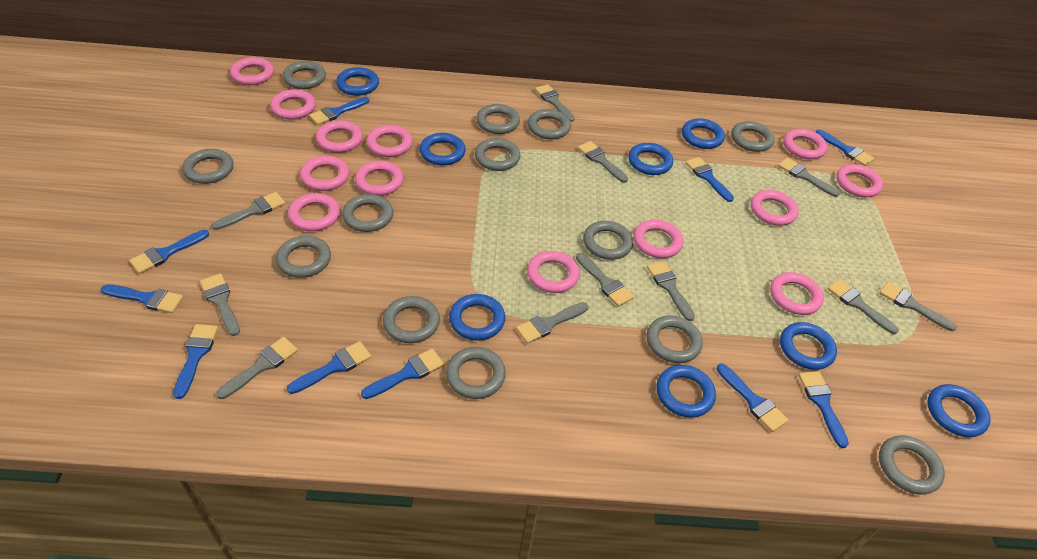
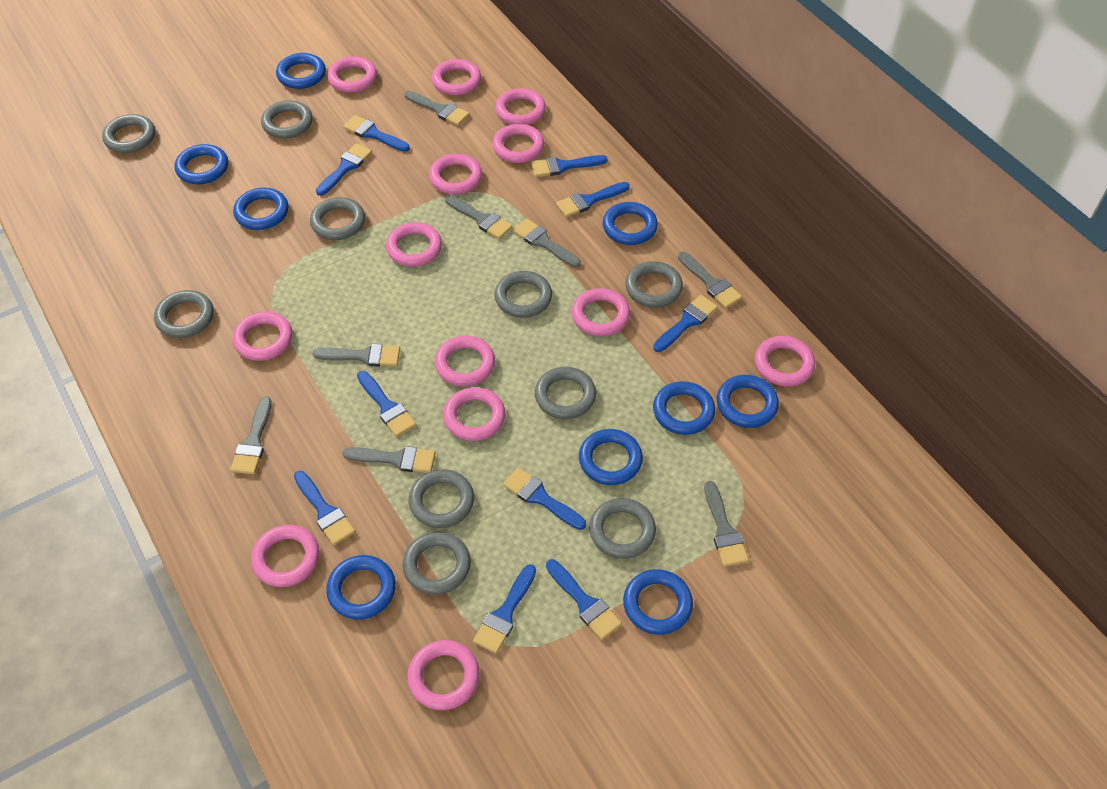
blue ring: 8 -> 9
grey brush: 11 -> 8
grey ring: 13 -> 10

